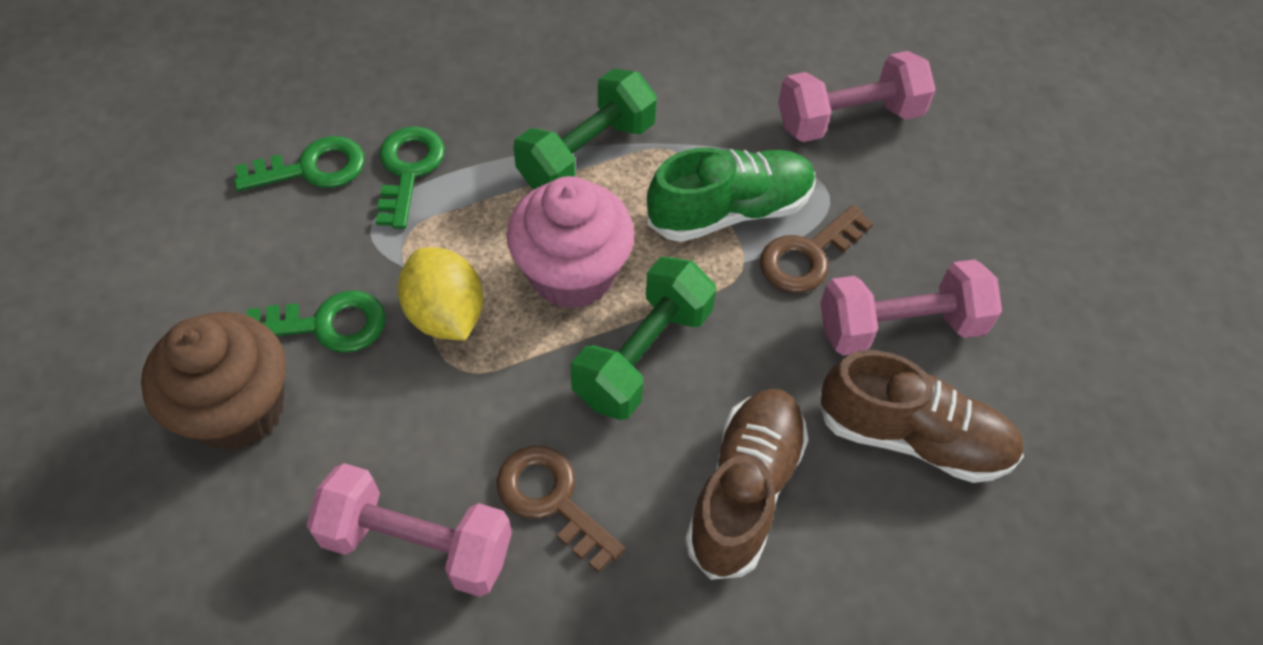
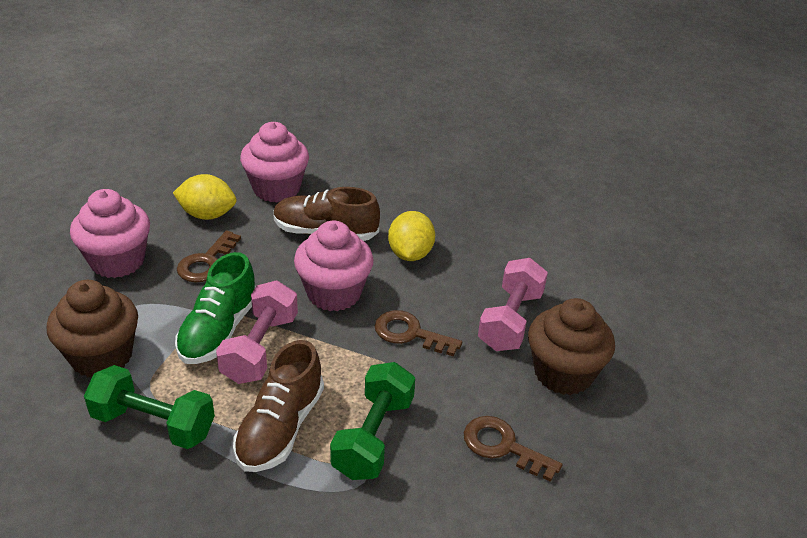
brown cupcake: 1 -> 2
brown key: 2 -> 3
green key: 3 -> 0
pink cupcake: 1 -> 3
pink dumbbell: 3 -> 2
yellow lemon: 1 -> 2

